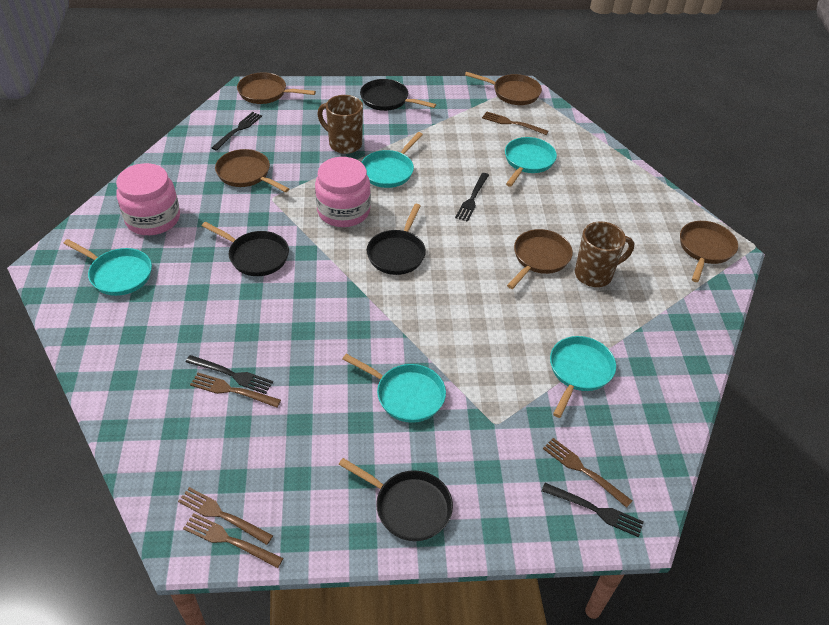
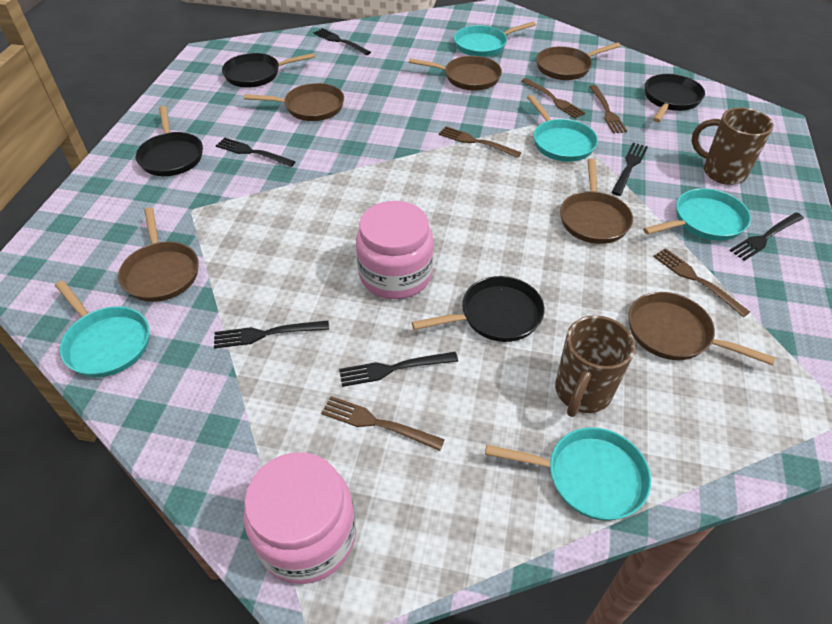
black fork: 4 -> 6
brown pan: 5 -> 6

